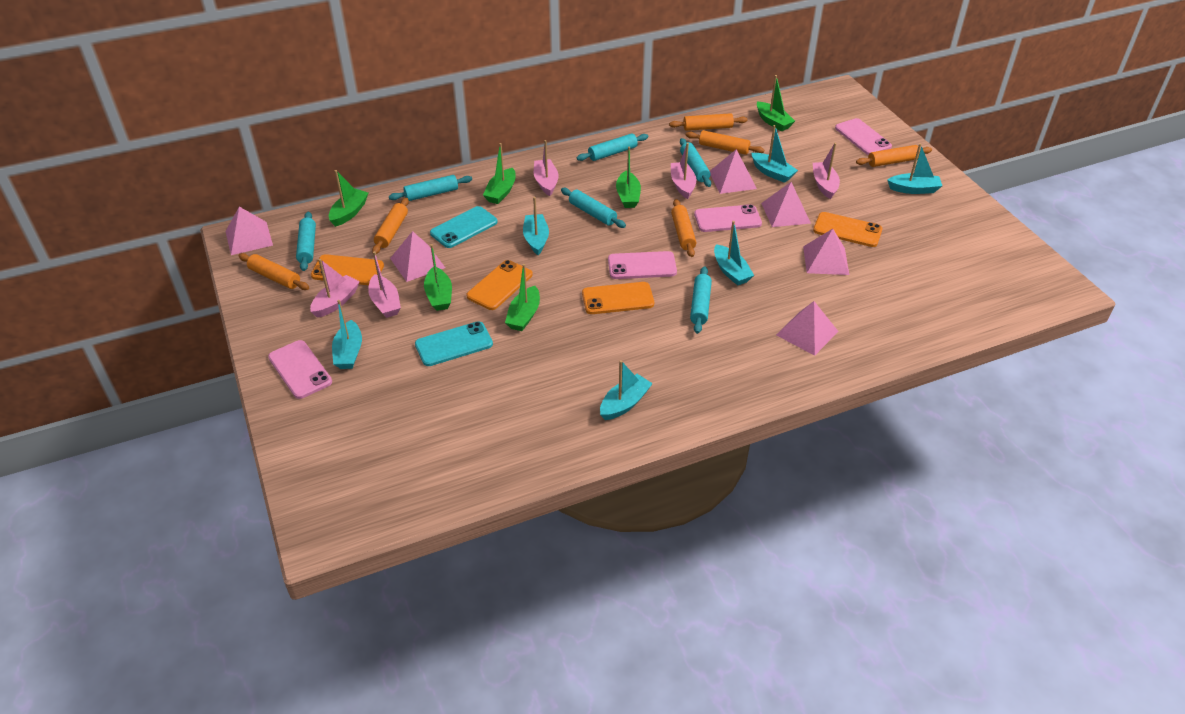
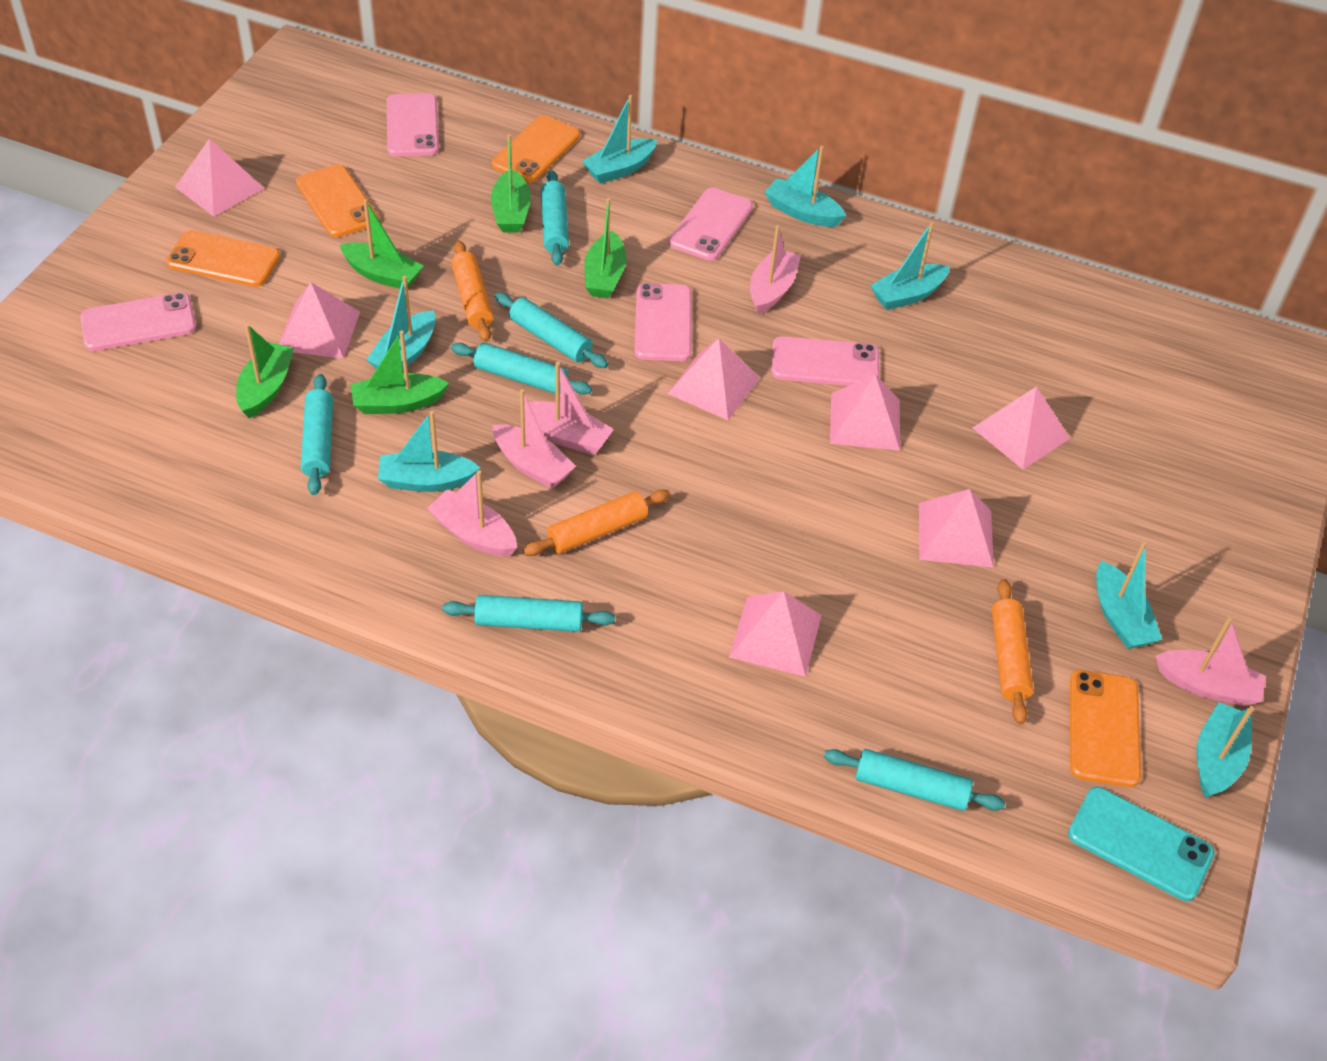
green boat: 6 -> 5
orange rolling pin: 6 -> 3
pink phone: 4 -> 5
pink pyramid: 6 -> 7
turquoise boat: 6 -> 7
turquoise phone: 2 -> 1

